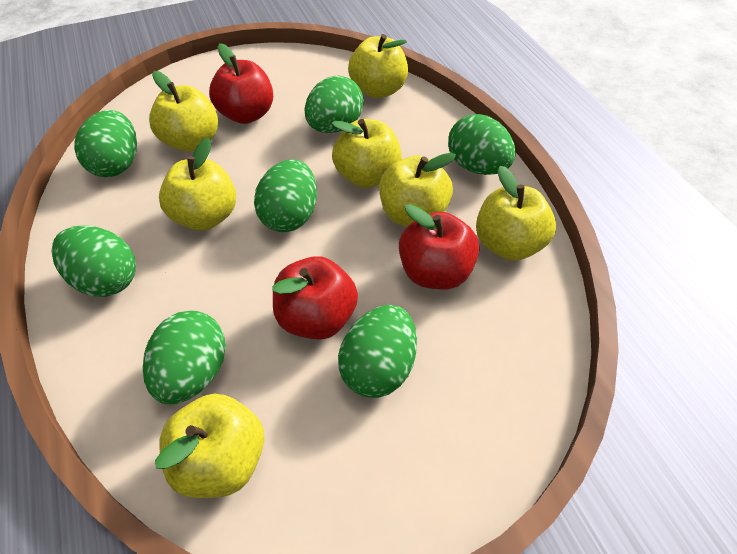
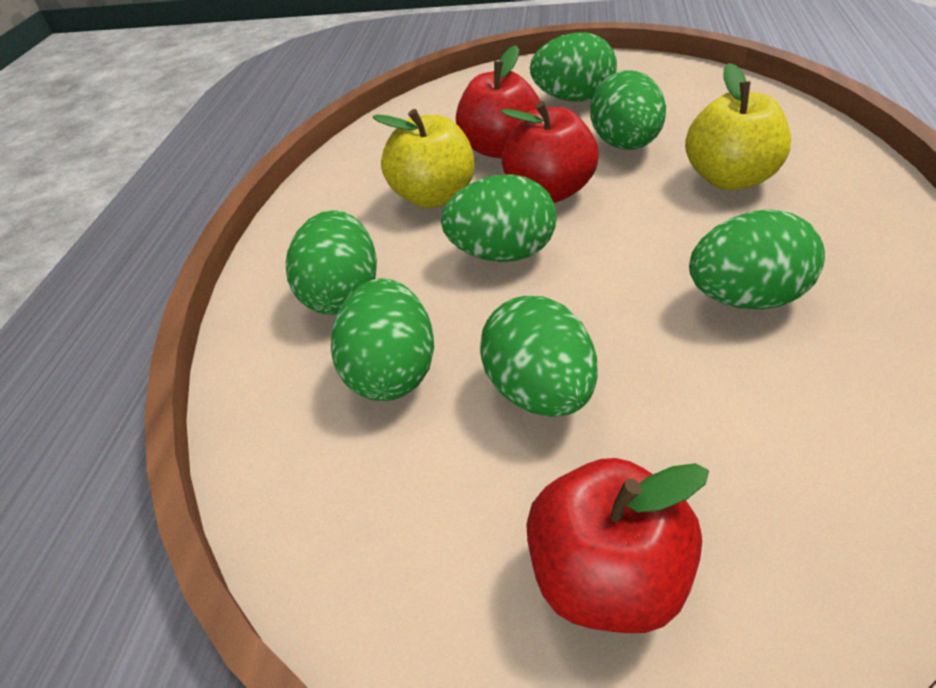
yellow apple: 7 -> 2

